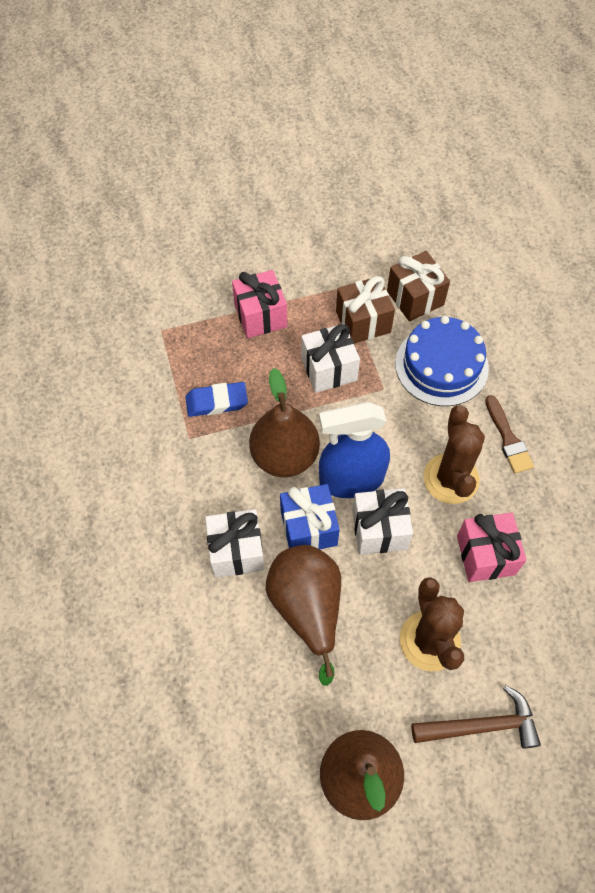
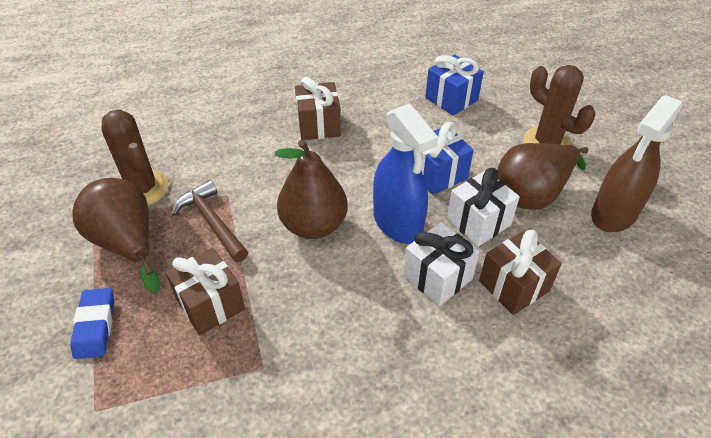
blue cake: 1 -> 0
blue gift: 1 -> 2
brown brush: 1 -> 0
brown gift: 2 -> 3
brown spray bottle: 0 -> 1
pink gift: 2 -> 0
white gift: 3 -> 2

